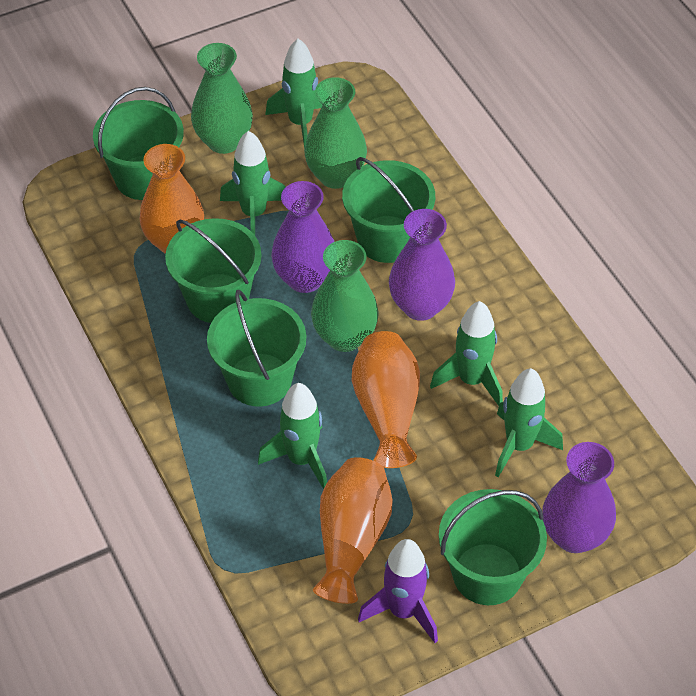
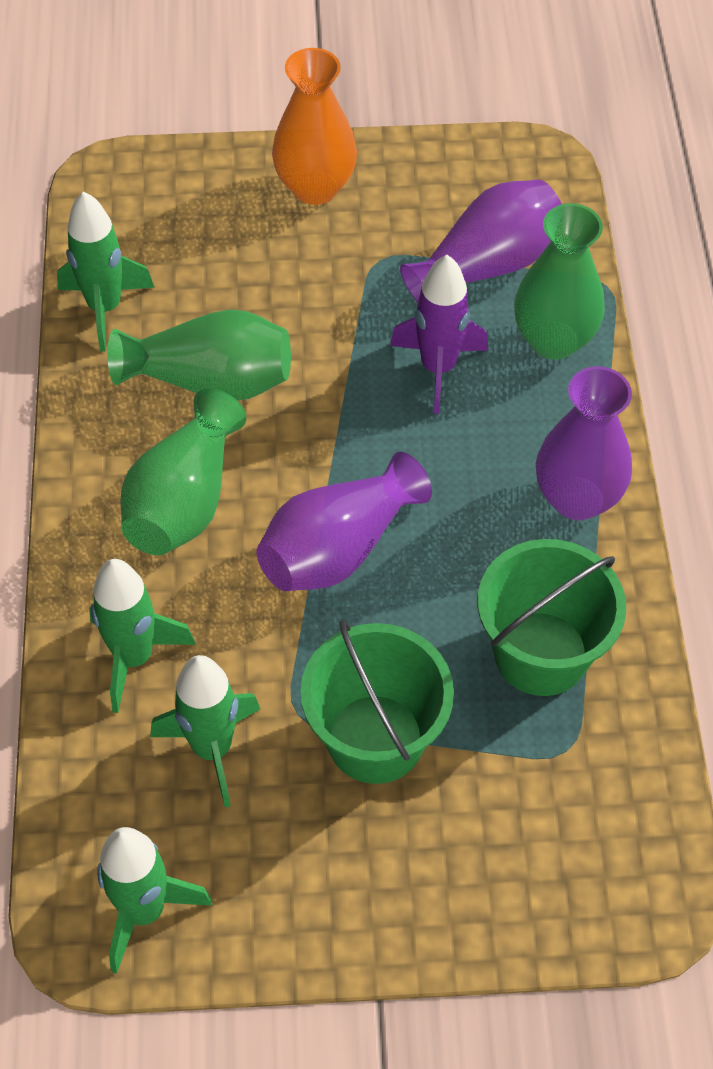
green bucket: 5 -> 2
green rocket: 5 -> 4
orange vase: 3 -> 1

